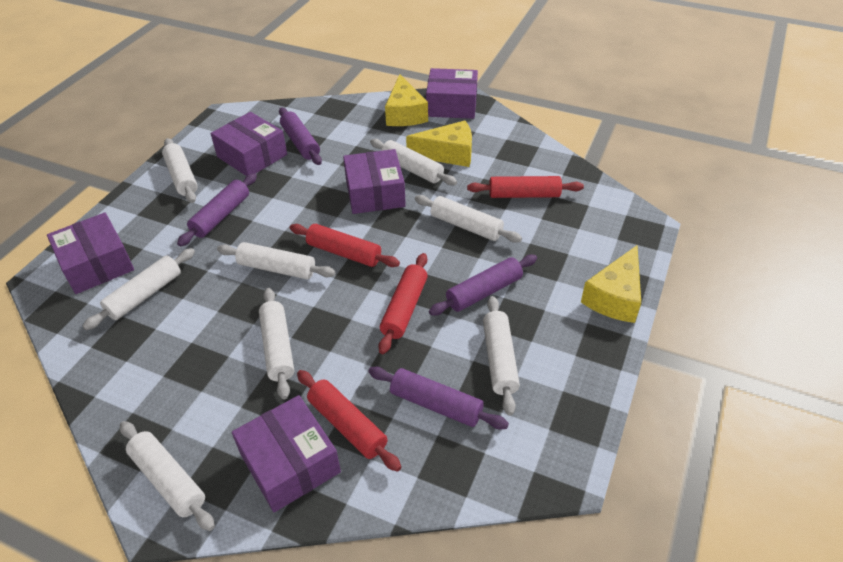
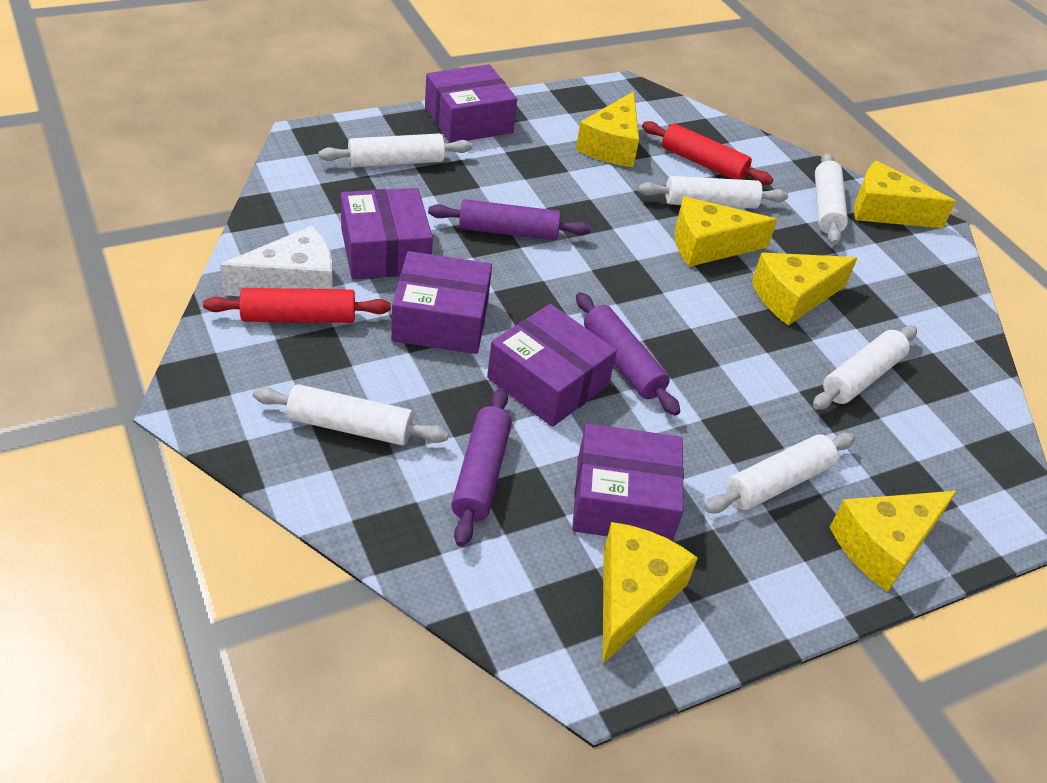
purple rolling pin: 4 -> 3
red rolling pin: 4 -> 2
white cheese: 0 -> 1
white rolling pin: 8 -> 6
yellow cheese: 3 -> 6

